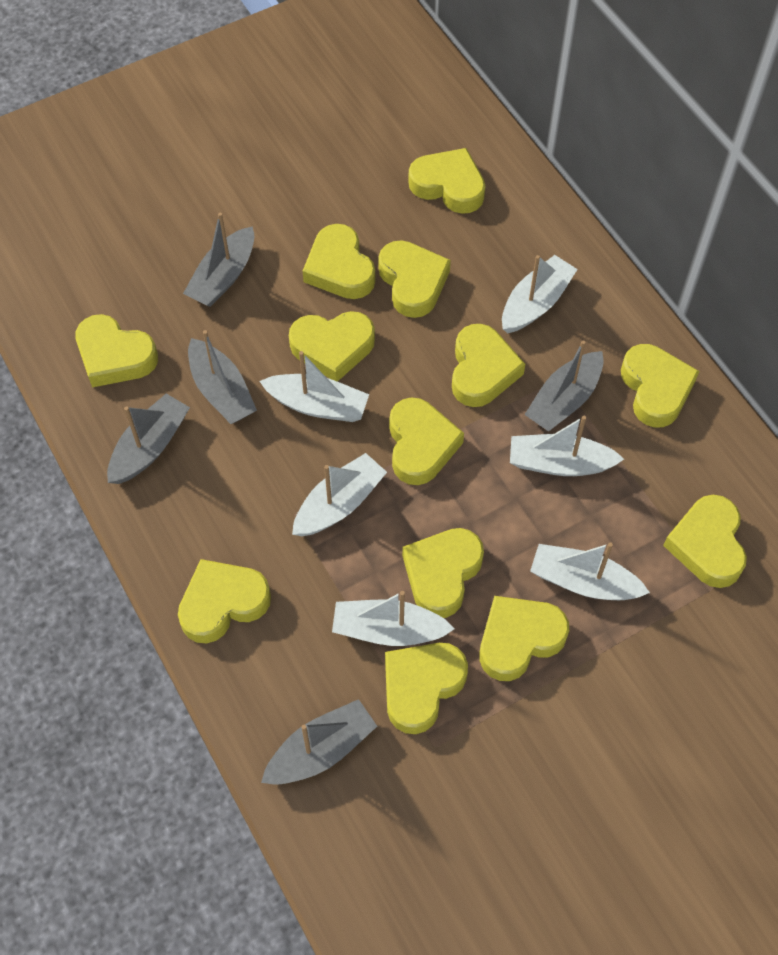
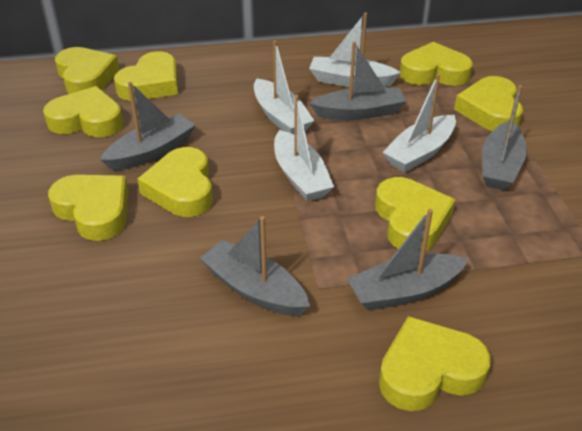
white boat: 6 -> 4
yellow heart: 13 -> 9

